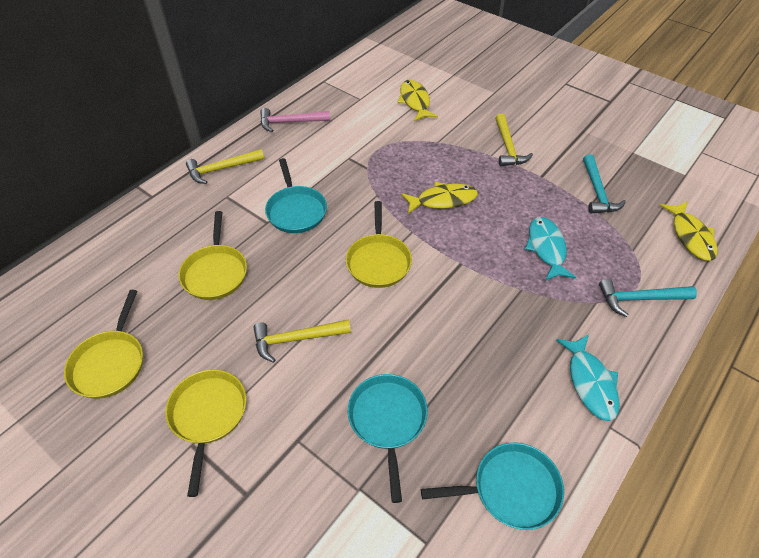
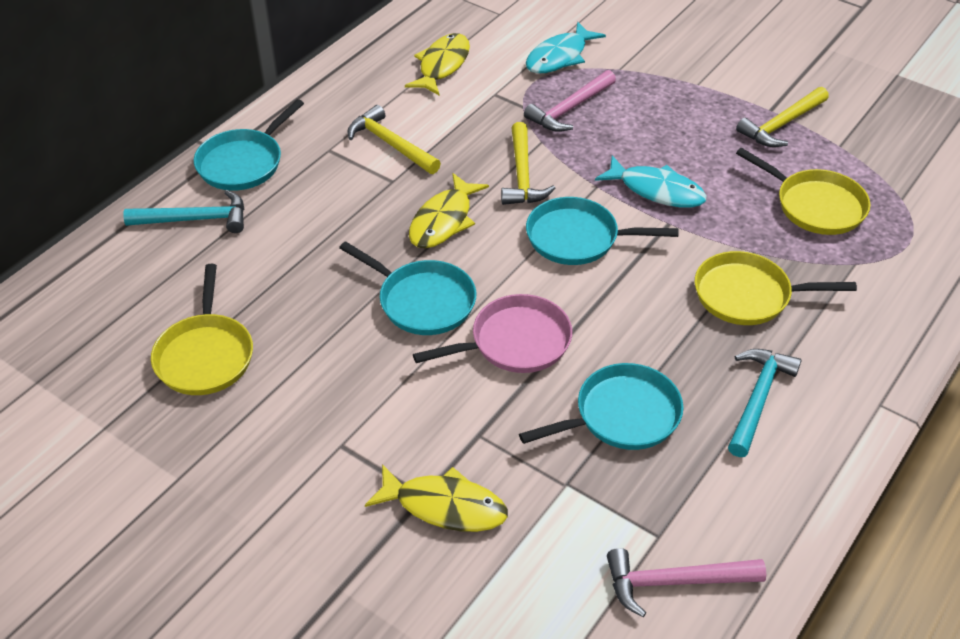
pink hammer: 1 -> 2
pink pan: 0 -> 1
turquoise pan: 3 -> 4
yellow pan: 4 -> 3

